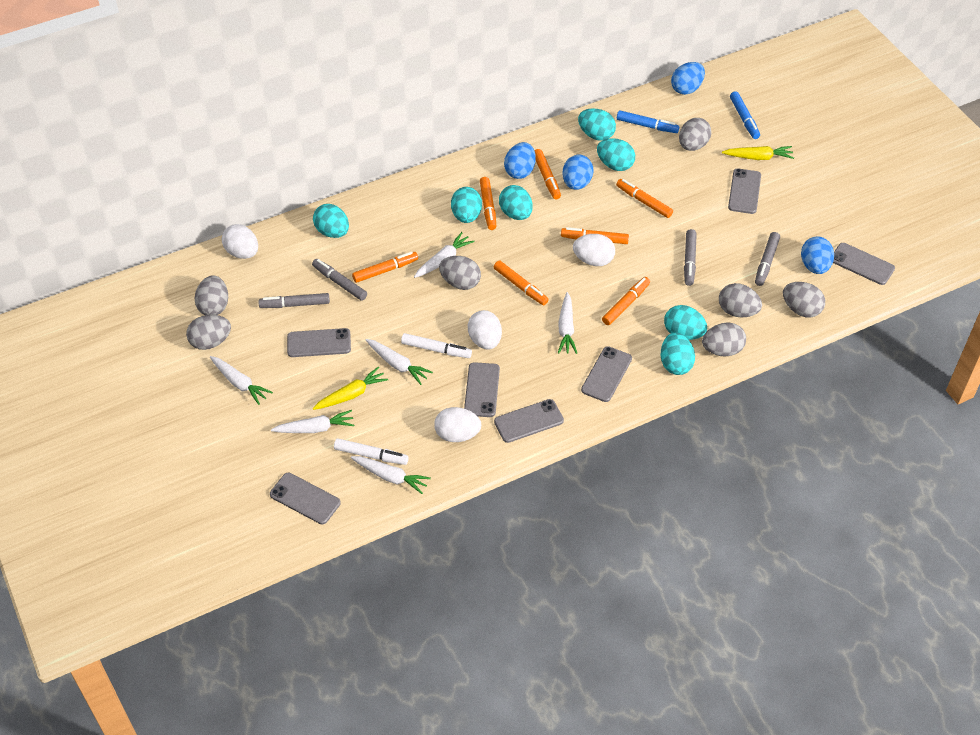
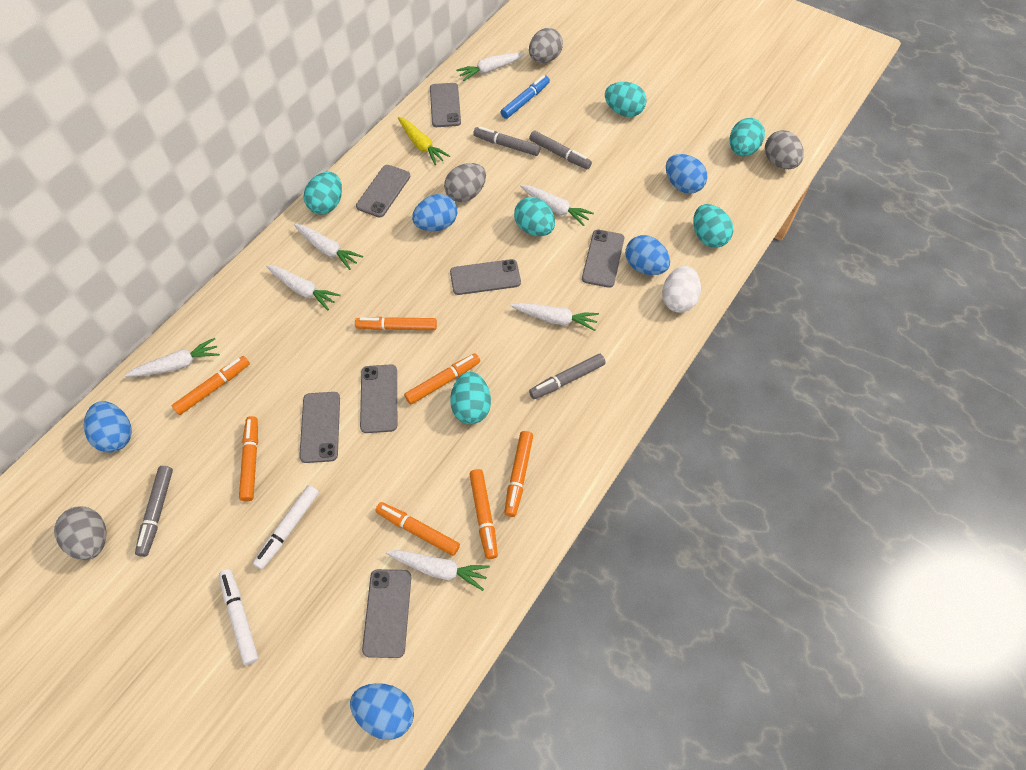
blue egg: 4 -> 5
blue marker: 2 -> 1
grey egg: 7 -> 4
turquoise egg: 7 -> 6
white carrot: 6 -> 7
white egg: 4 -> 1
yellow carrot: 2 -> 1

